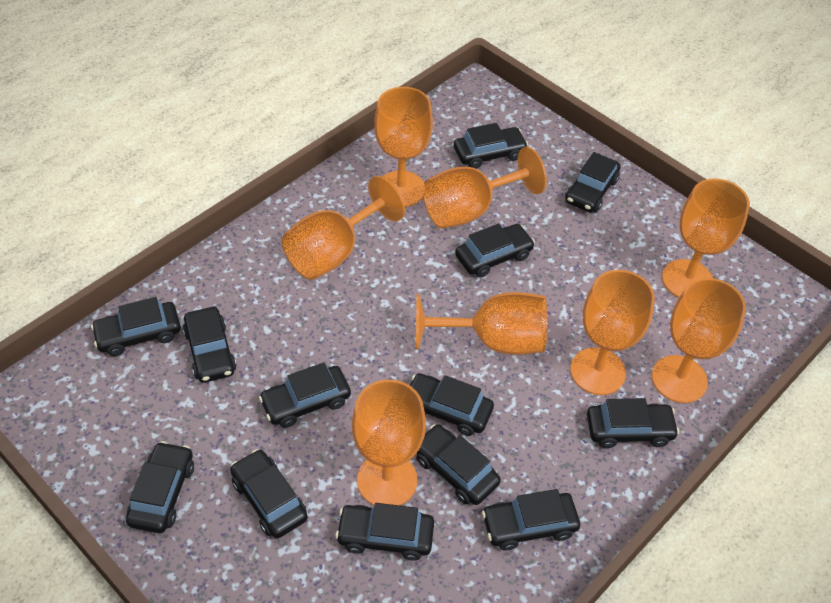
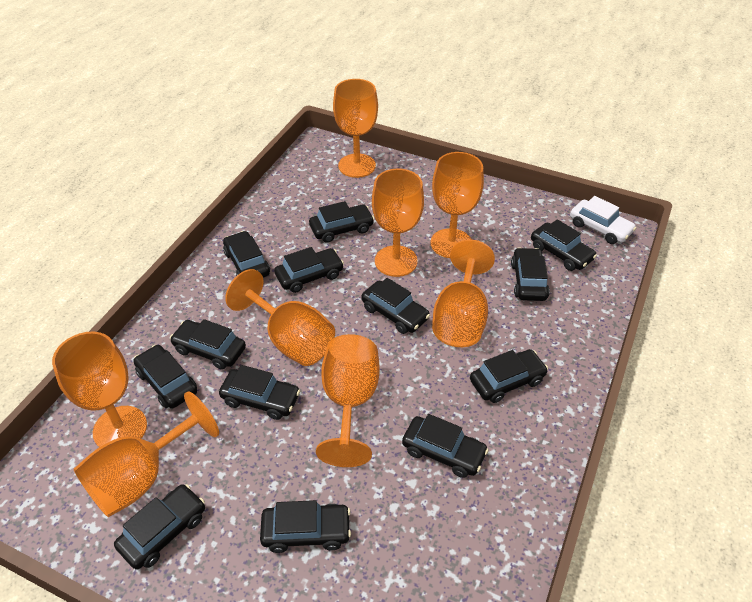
white car: 0 -> 1

